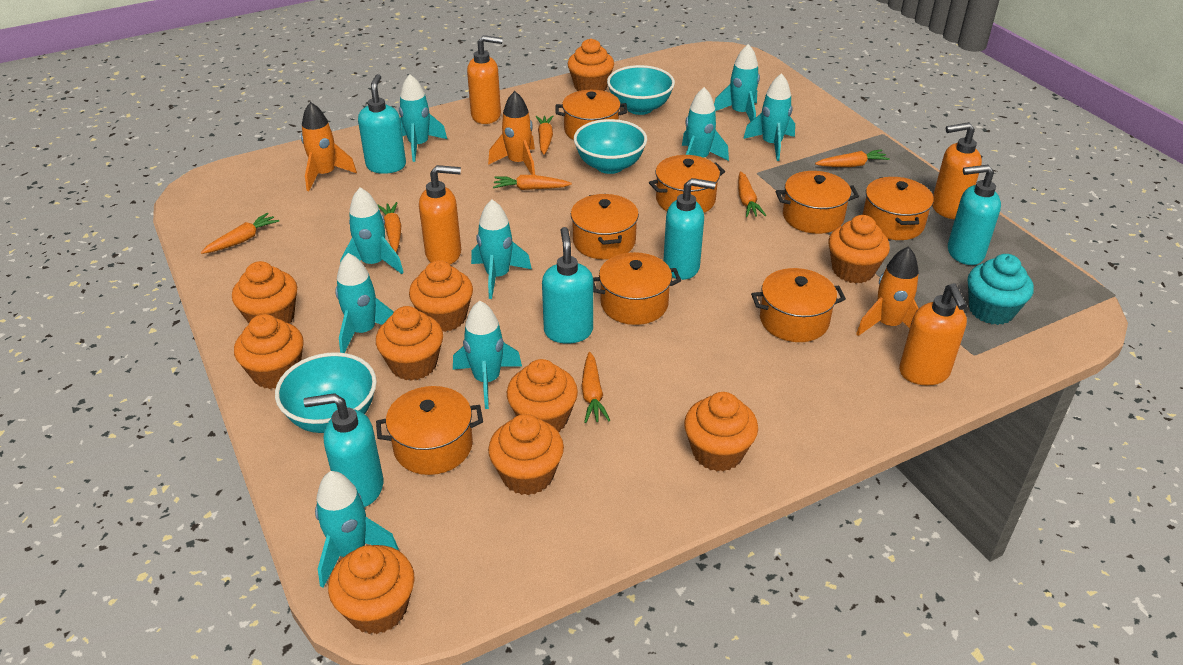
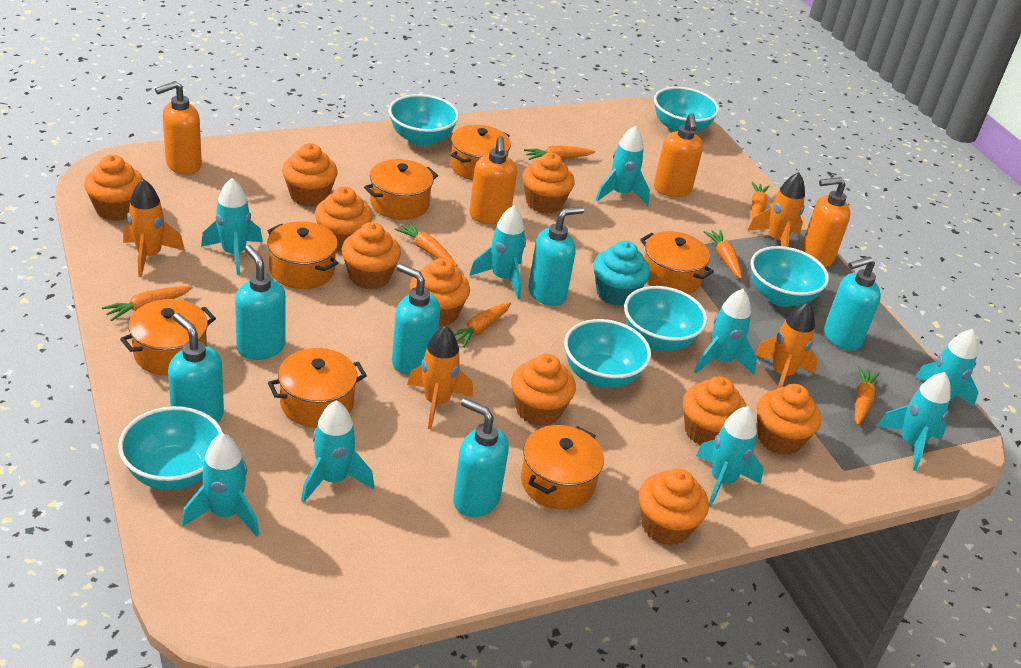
orange pot: 8 -> 7
orange rocket: 3 -> 4
turquoise bowl: 3 -> 6
turquoise soap dispenser: 5 -> 6

